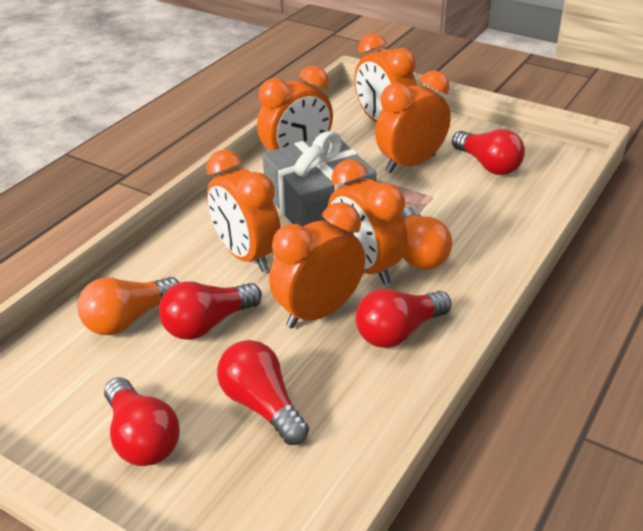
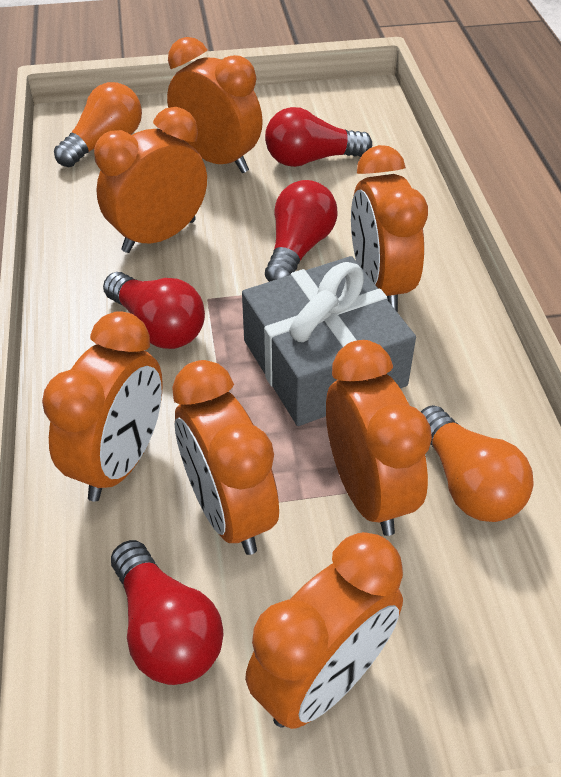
orange clock: 6 -> 7
red light bulb: 5 -> 4

